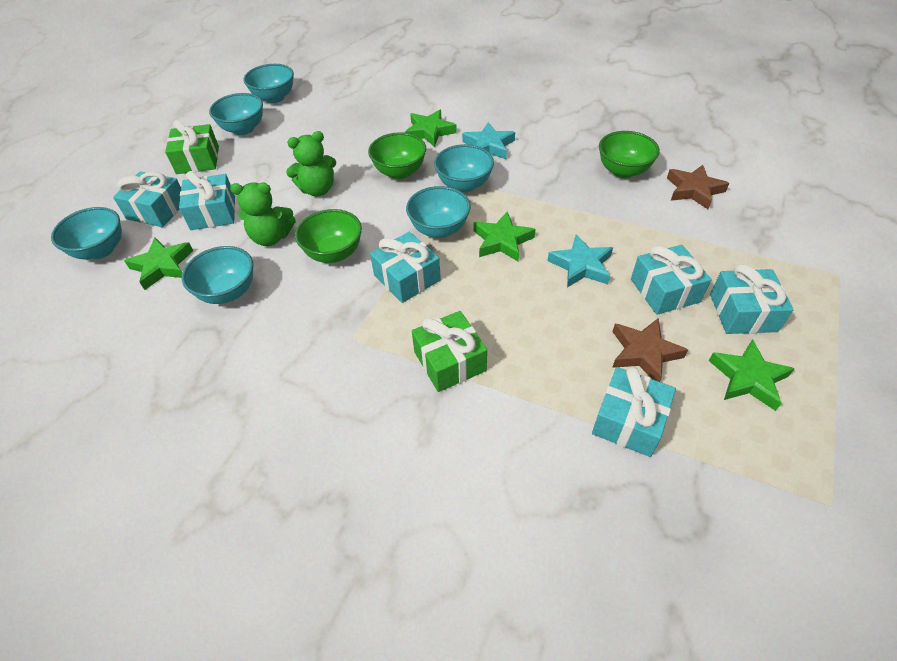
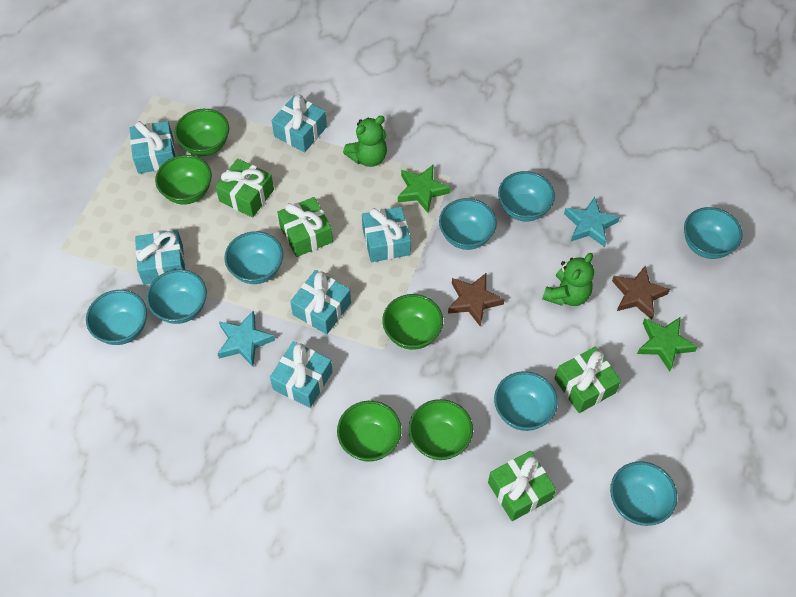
green bowl: 3 -> 5
green gift: 2 -> 4
green star: 4 -> 2
turquoise bowl: 6 -> 8

